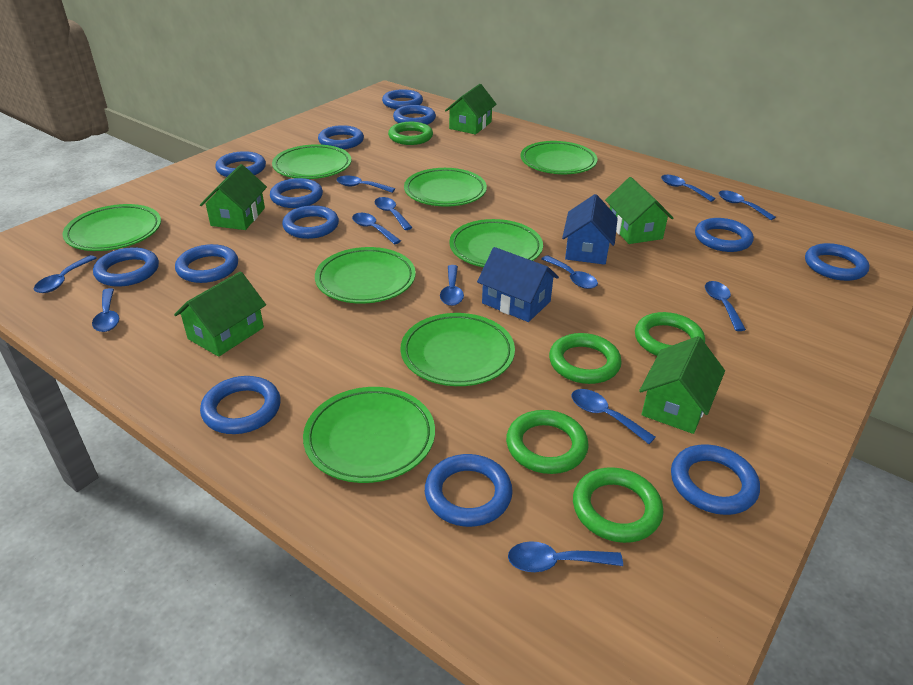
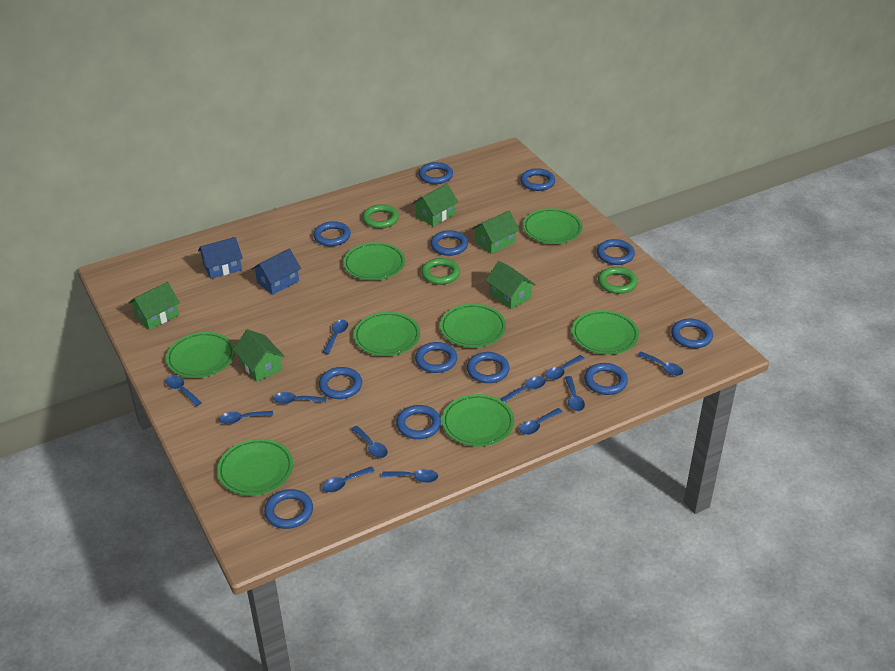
blue ring: 13 -> 12
green ring: 5 -> 3

